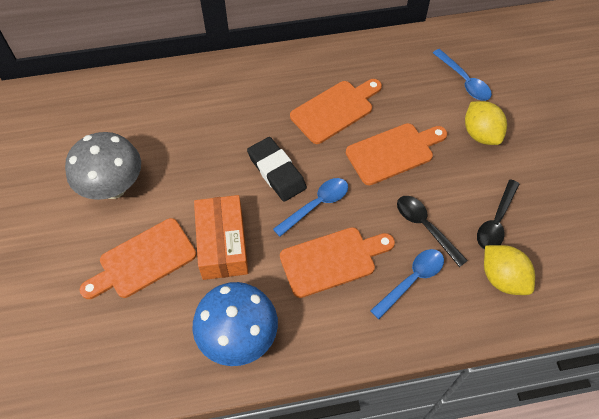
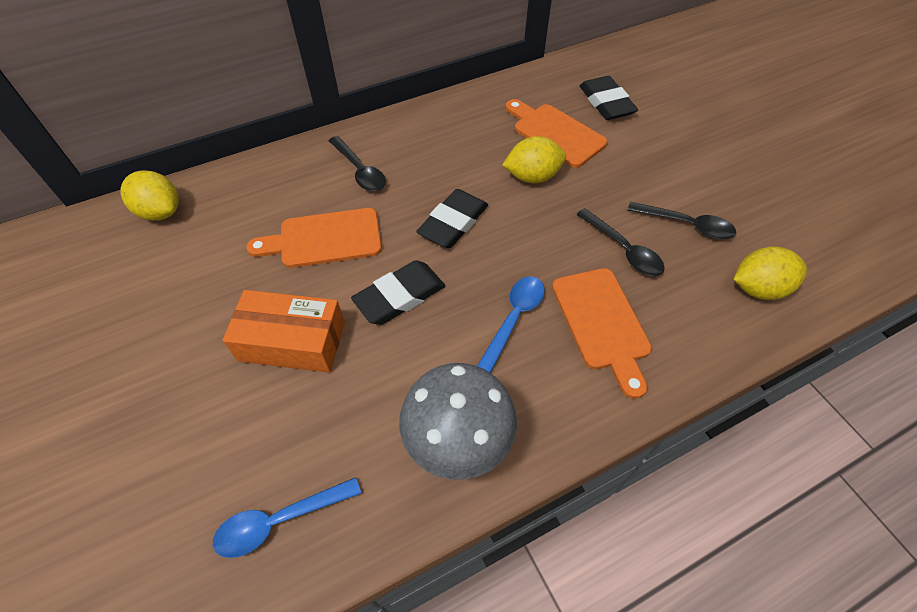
black eraser: 1 -> 3
black spoon: 2 -> 3
blue mushroom: 1 -> 0
blue spoon: 3 -> 2
orange cutting board: 4 -> 3
yellow lemon: 2 -> 3

